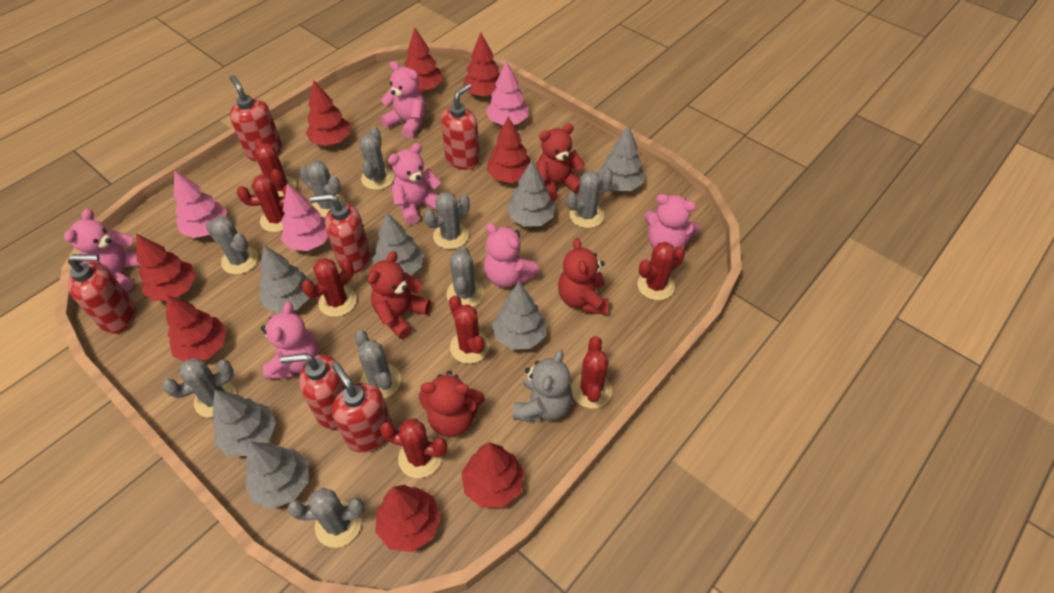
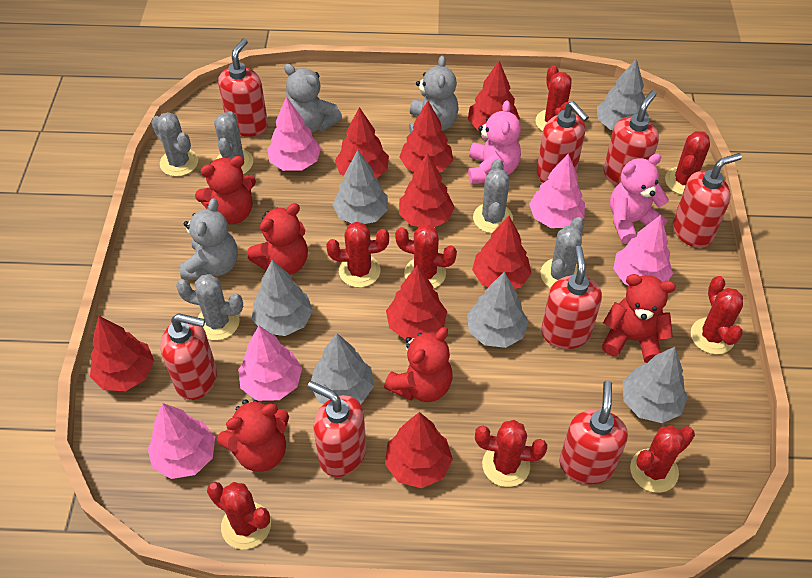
grey cactus: 9 -> 5
grey teddy bear: 1 -> 3
grey tree: 7 -> 6
pink teddy bear: 6 -> 2
pink tree: 3 -> 5
red cactus: 7 -> 8
red soap dispenser: 6 -> 8
red teddy bear: 4 -> 5

